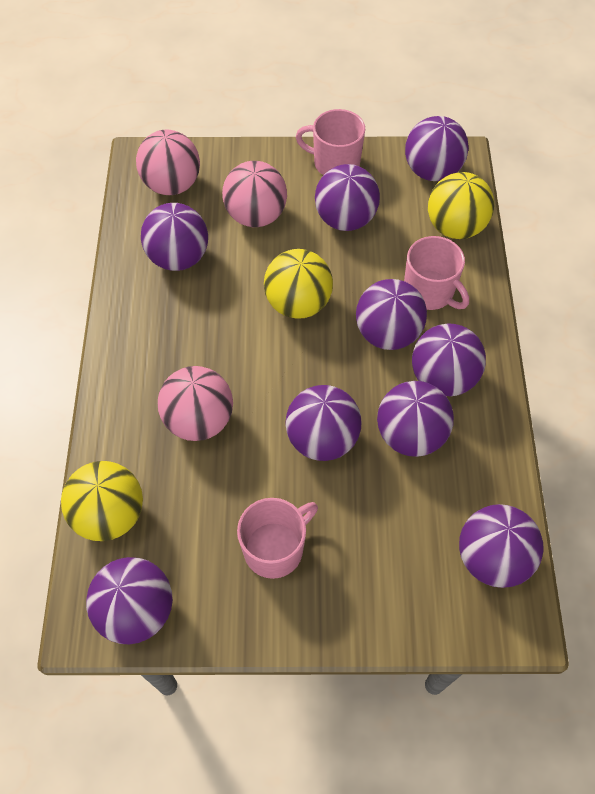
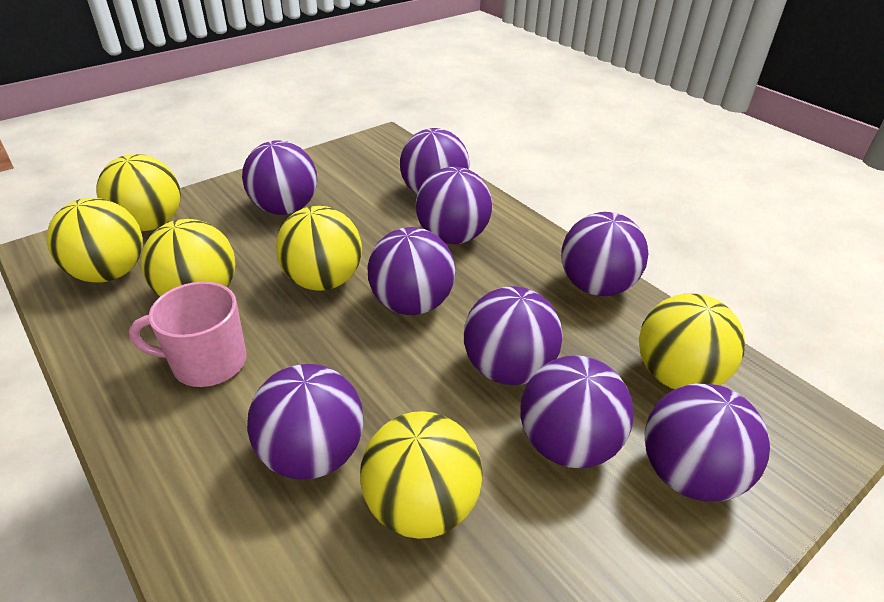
pink ball: 3 -> 0
pink mug: 3 -> 1
yellow ball: 3 -> 6

